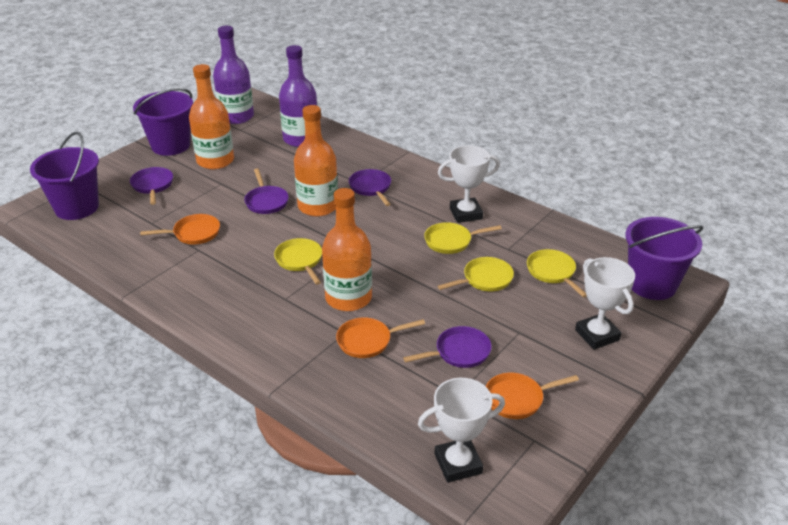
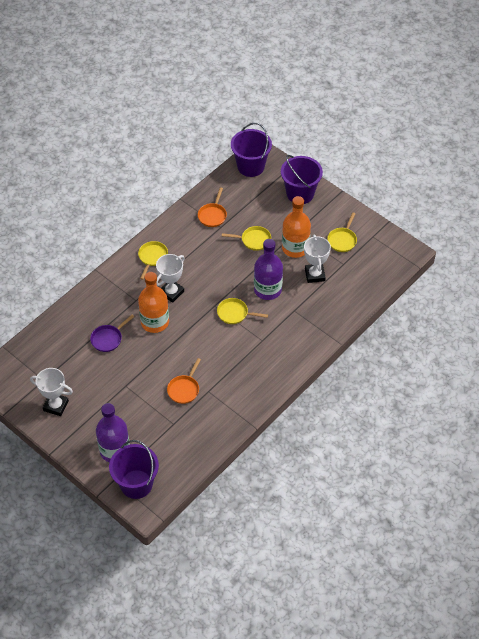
orange bottle: 3 -> 2
orange pan: 3 -> 2
purple pan: 4 -> 1

